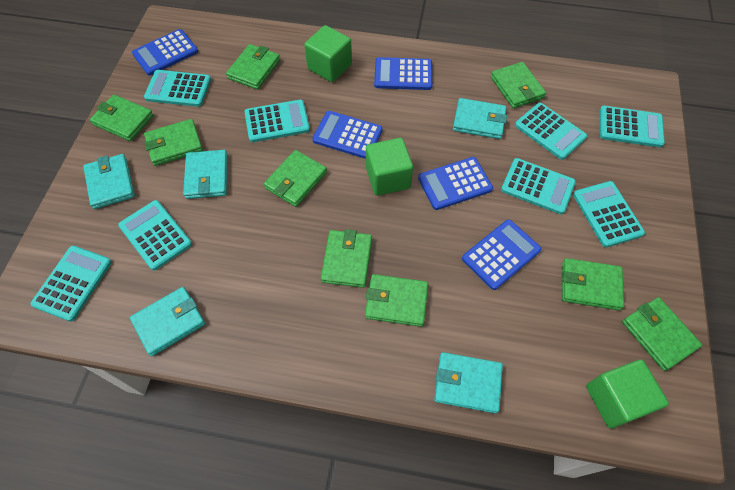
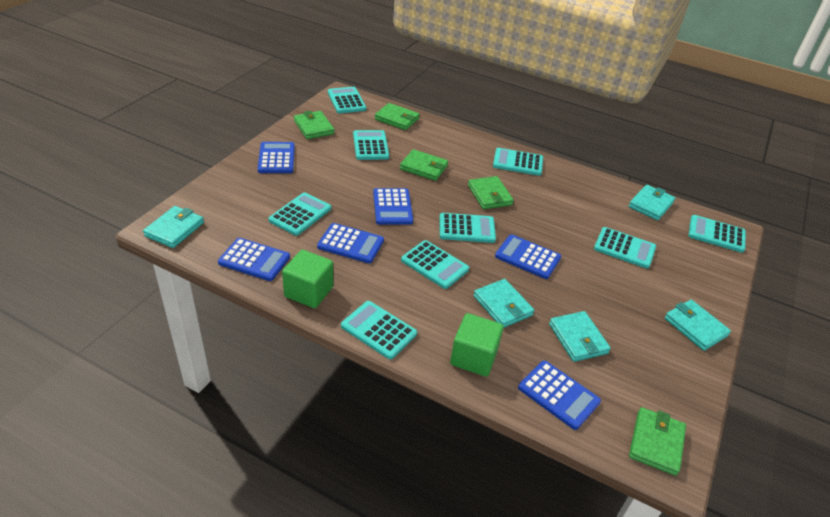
blue calculator: 5 -> 6
green cube: 3 -> 2
green wallet: 9 -> 5
turquoise calculator: 8 -> 9

